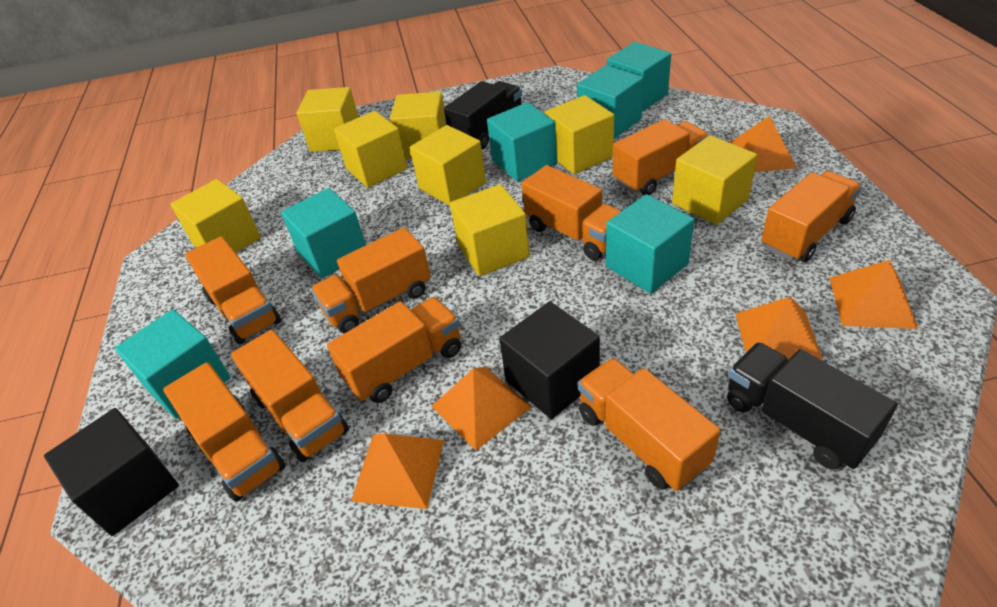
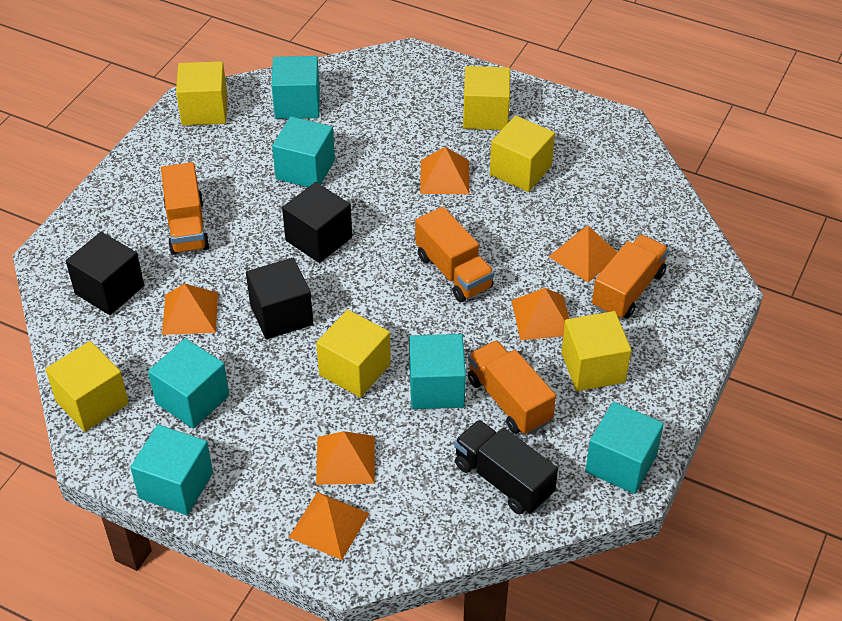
black cube: 2 -> 3
black truck: 2 -> 1
orange pyramid: 5 -> 6
orange truck: 9 -> 4
yellow cube: 8 -> 6

